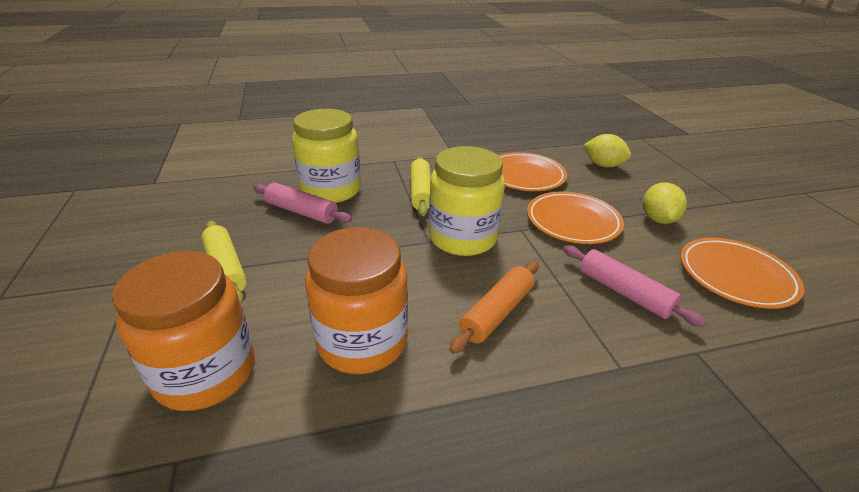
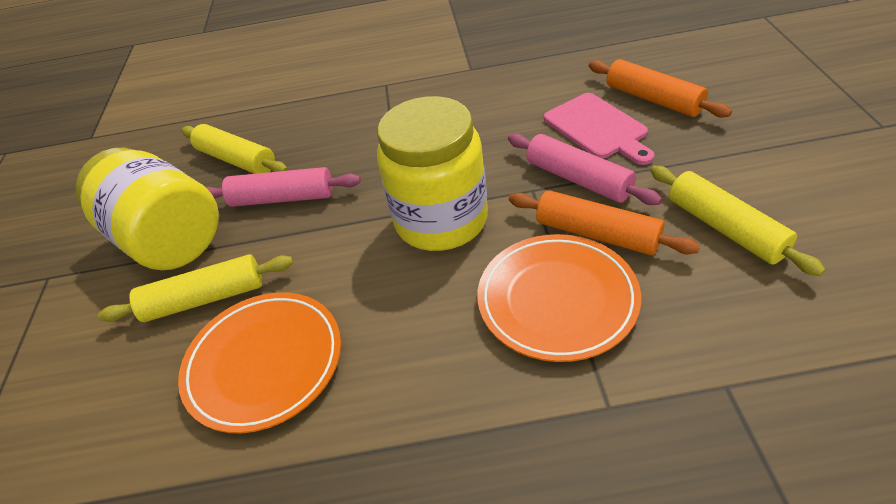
orange jar: 2 -> 0
orange plate: 3 -> 2
orange rolling pin: 1 -> 2
pink cutting board: 0 -> 1
yellow lemon: 2 -> 0
yellow rolling pin: 2 -> 3

